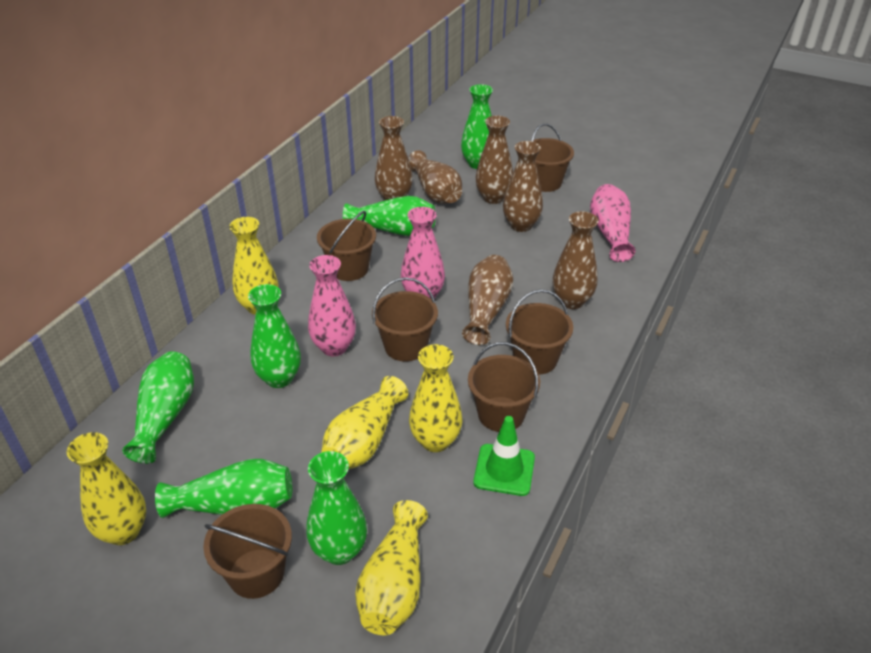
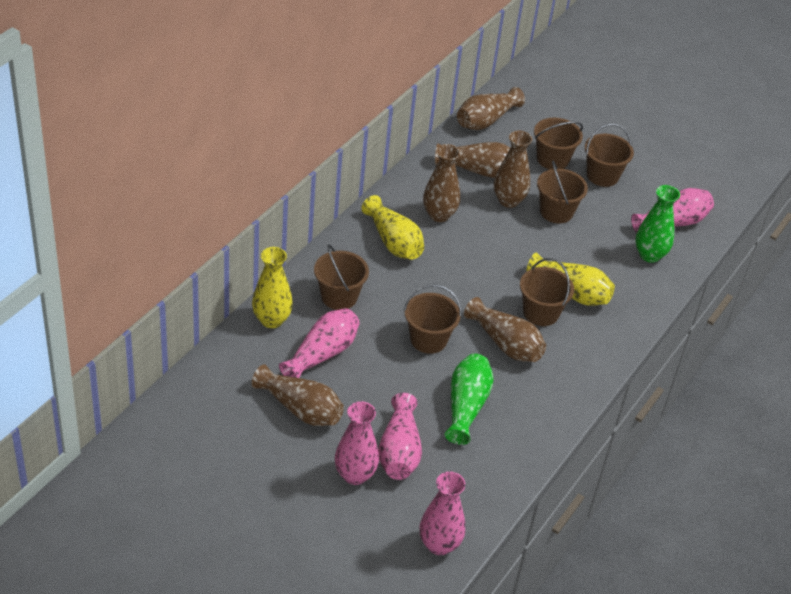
green traffic cone: 1 -> 0
green vase: 6 -> 2
pink vase: 3 -> 5
yellow vase: 5 -> 3

